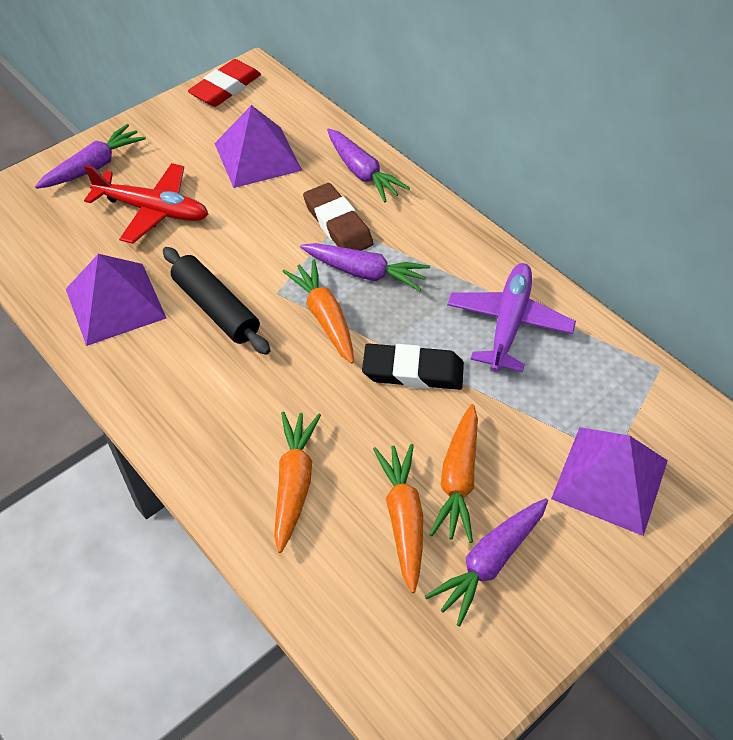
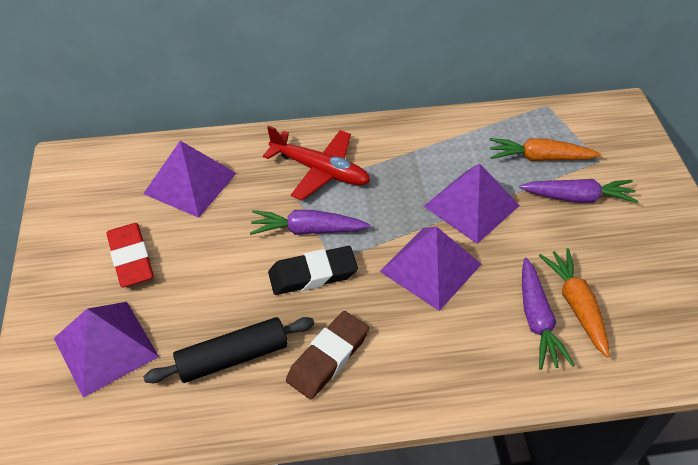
orange carrot: 4 -> 2
purple carrot: 4 -> 3
purple plane: 1 -> 0
purple pyramid: 3 -> 4

